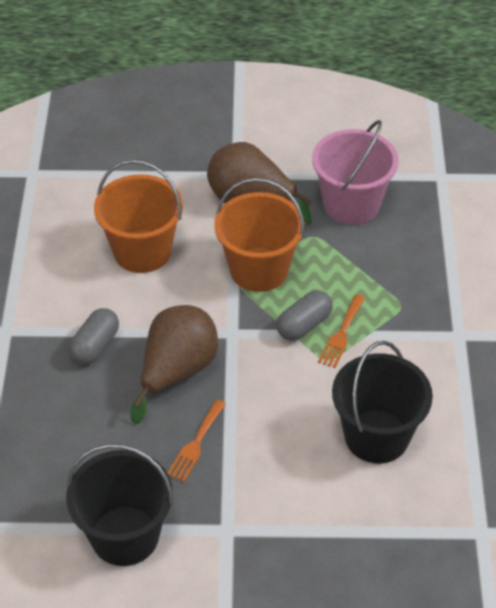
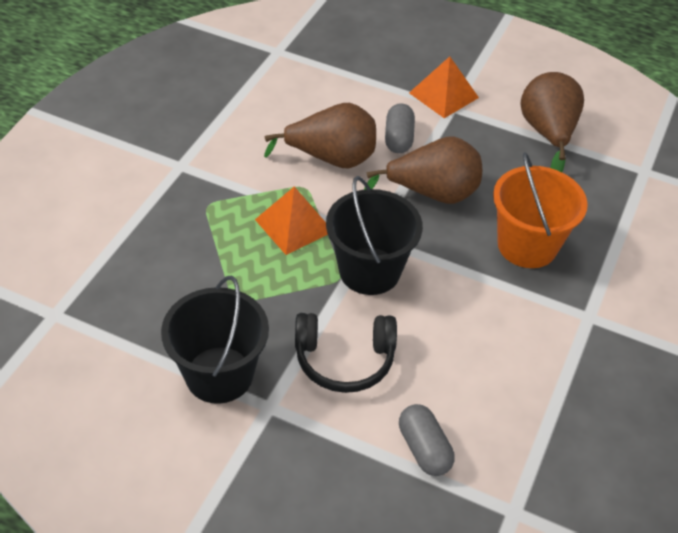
black headphones: 0 -> 1
brown pear: 2 -> 3
orange bucket: 2 -> 1
orange fork: 2 -> 0
orange pyramid: 0 -> 2
pink bucket: 1 -> 0

